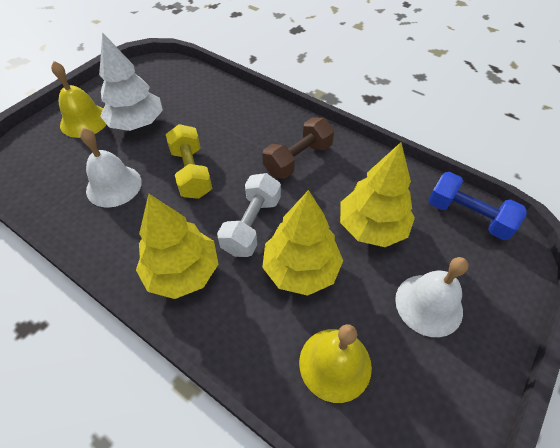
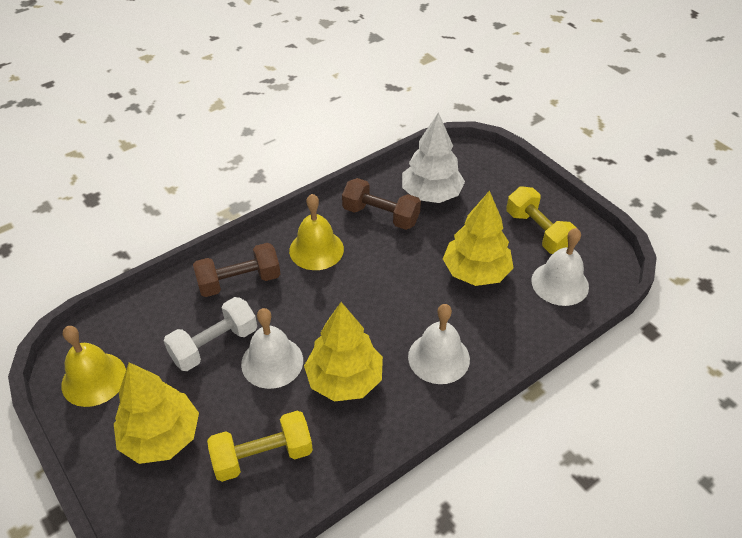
blue dumbbell: 1 -> 0
brown dumbbell: 1 -> 2
white bell: 2 -> 3
yellow dumbbell: 1 -> 2

